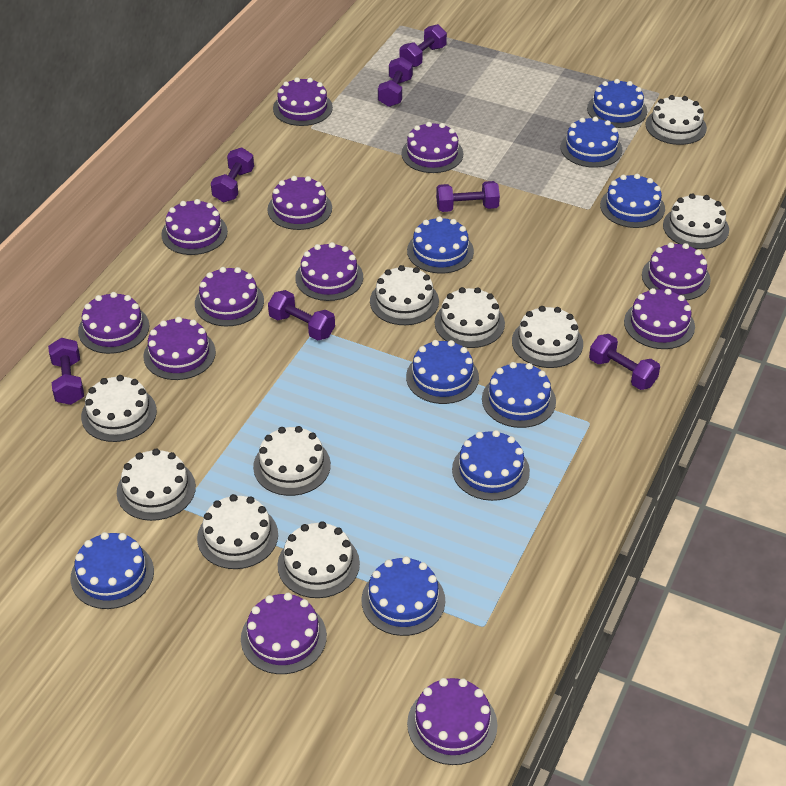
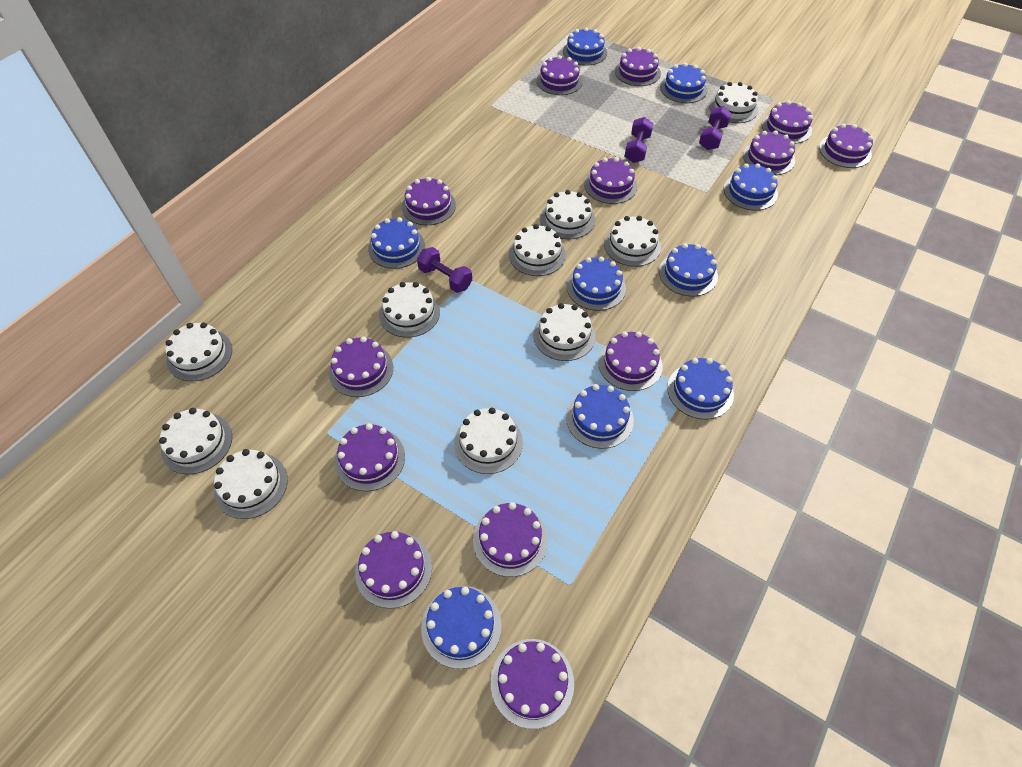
purple cake: 12 -> 13
purple dumbbell: 7 -> 3

